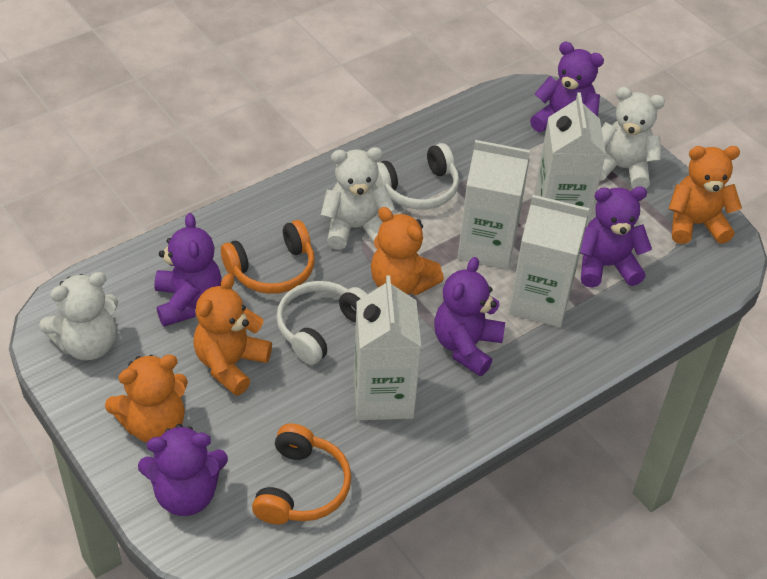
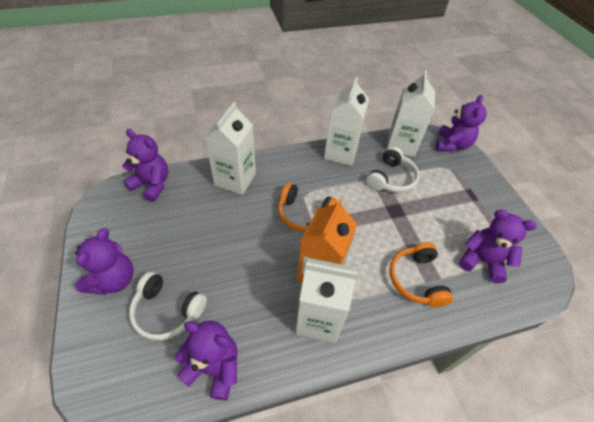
orange carton: 0 -> 1
orange teddy bear: 4 -> 0
white teddy bear: 3 -> 0

